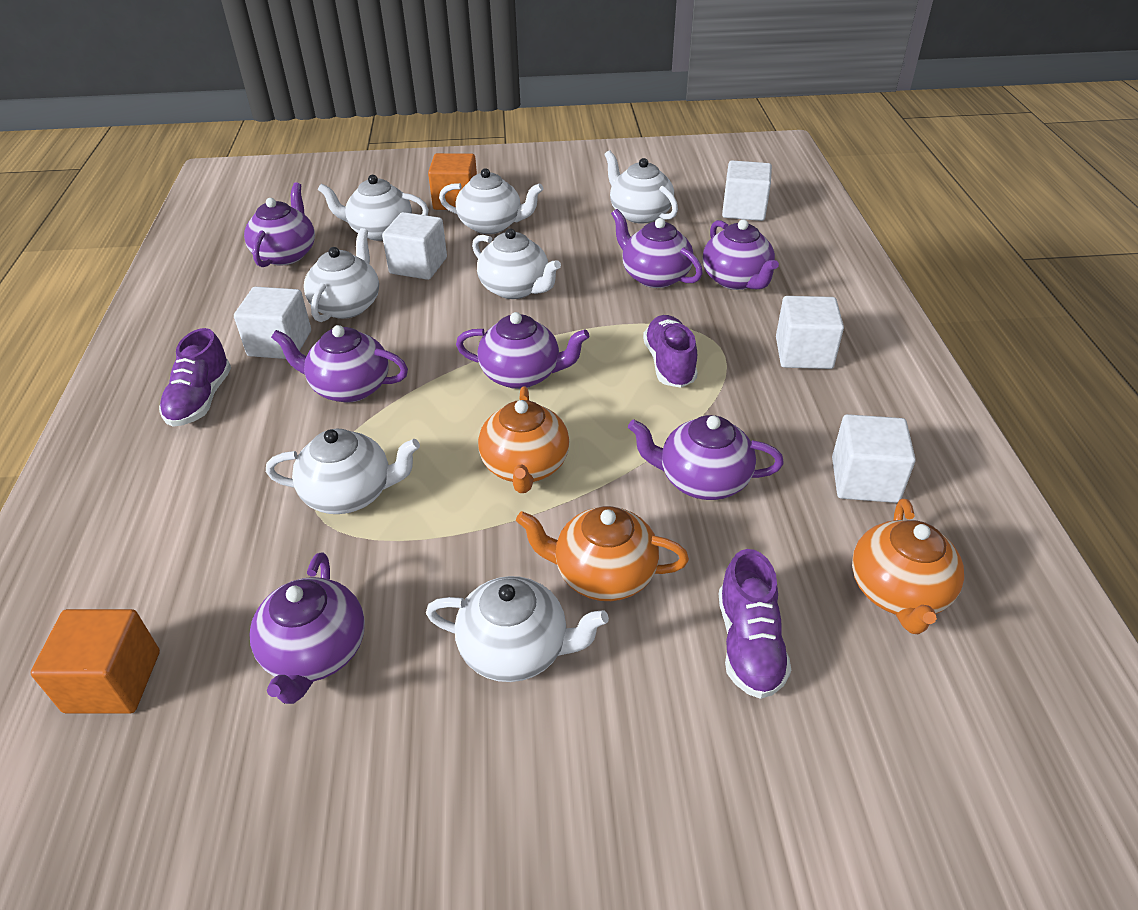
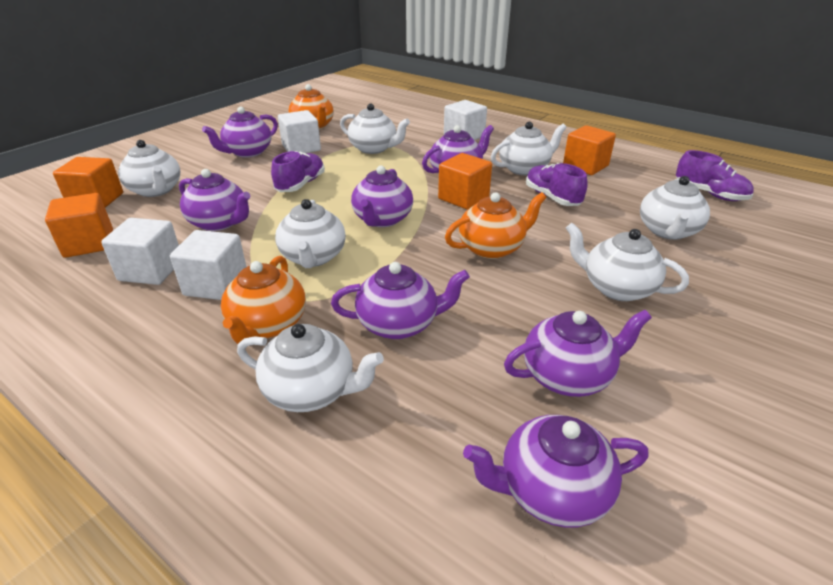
orange cube: 2 -> 4
white cube: 5 -> 4

